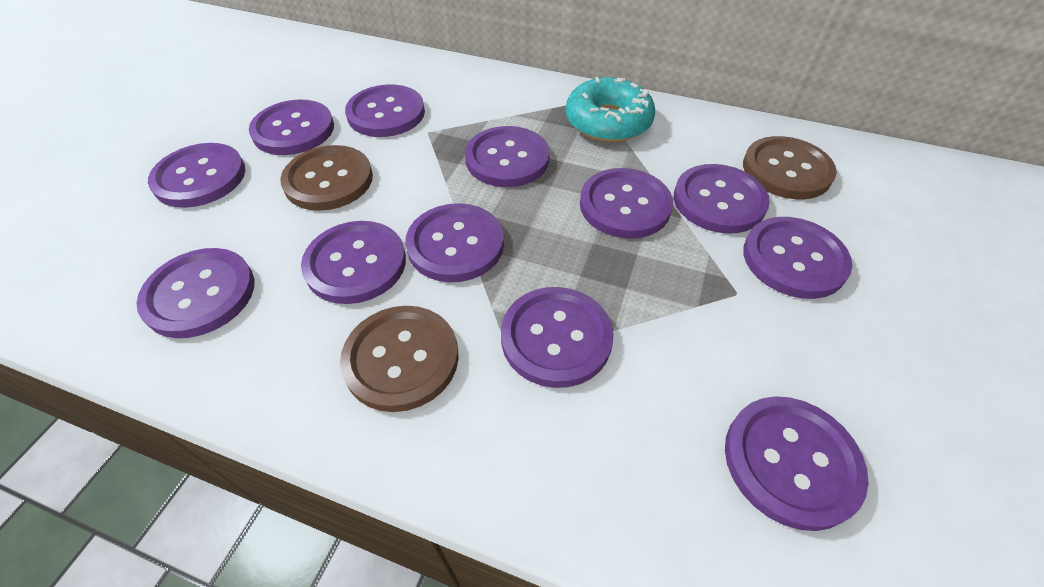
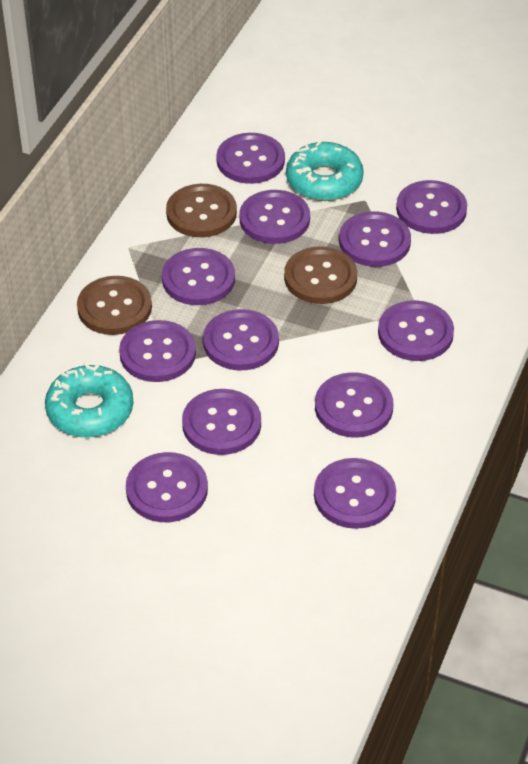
turquoise donut: 1 -> 2

